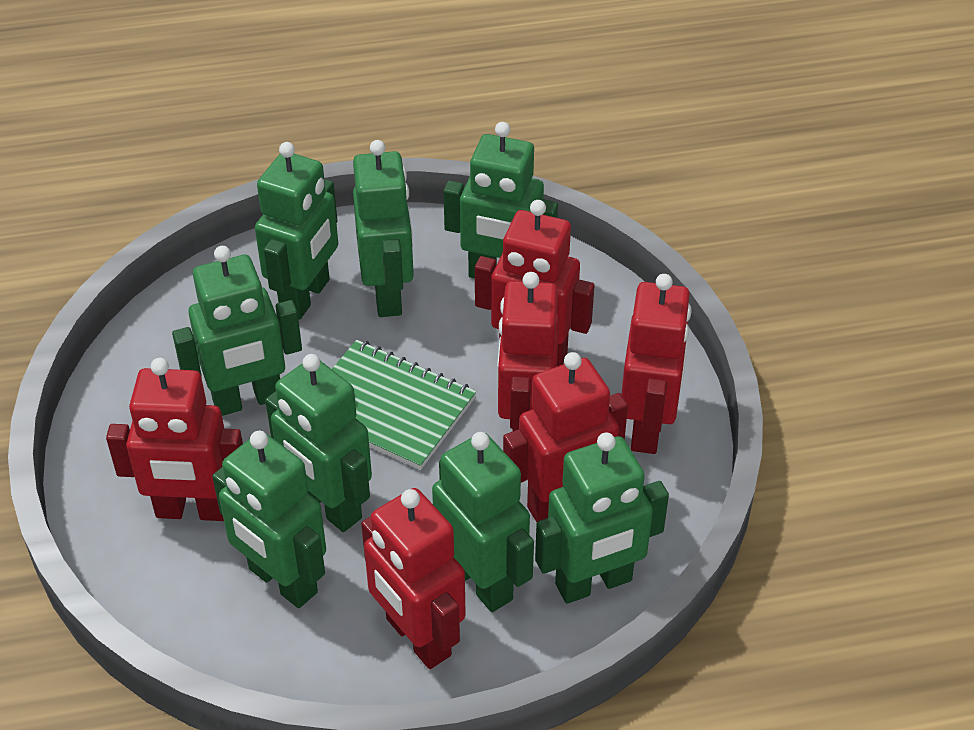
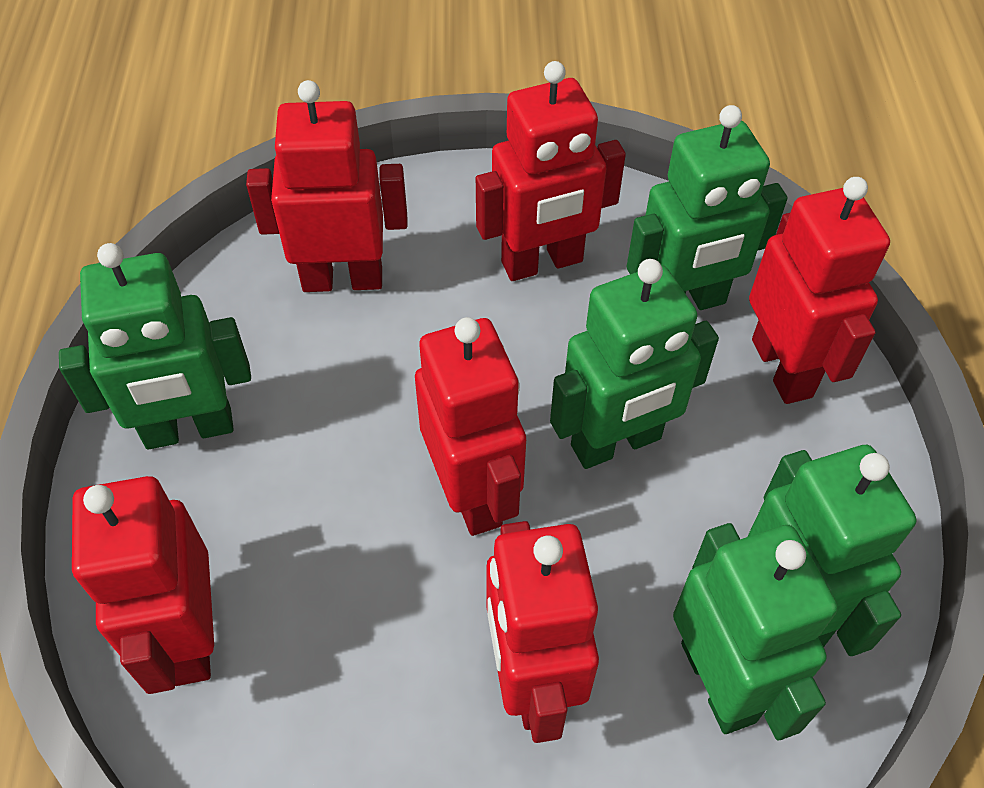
green notebook: 1 -> 0
green robot: 8 -> 5

